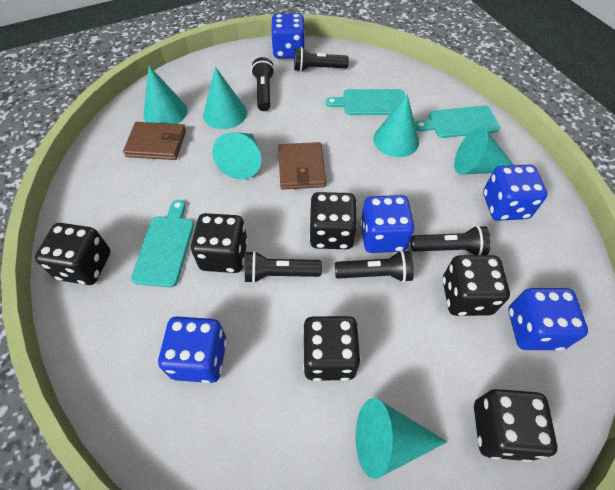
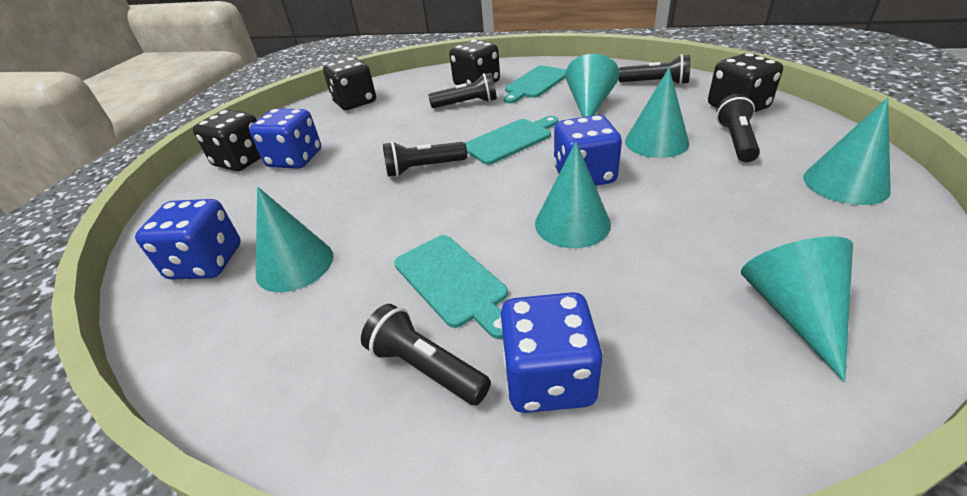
black dice: 6 -> 4
blue dice: 5 -> 4
brown wallet: 2 -> 0

